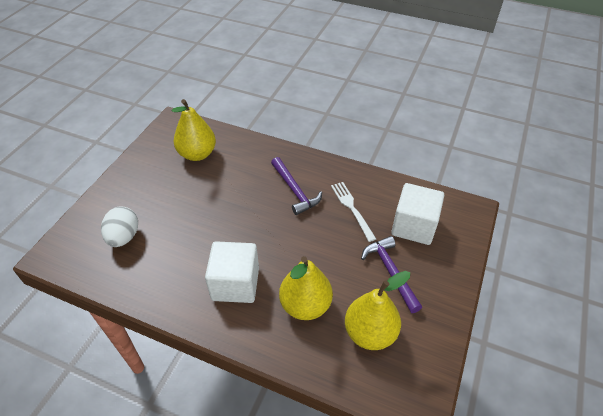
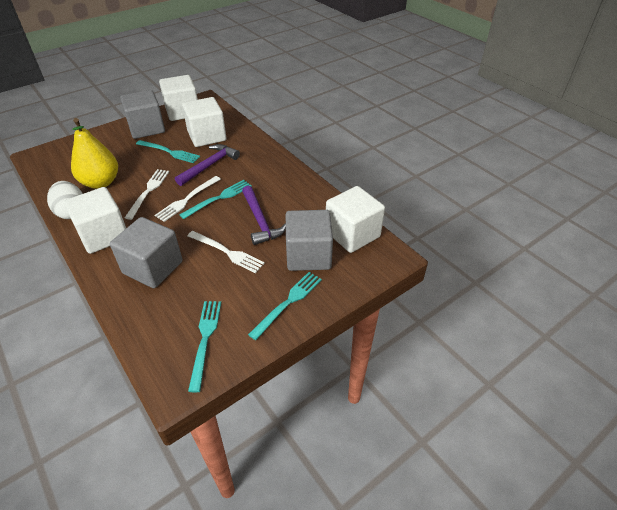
grey cube: 0 -> 3
turquoise fork: 0 -> 4
white cube: 2 -> 4
white fork: 1 -> 3
yellow pear: 3 -> 1

